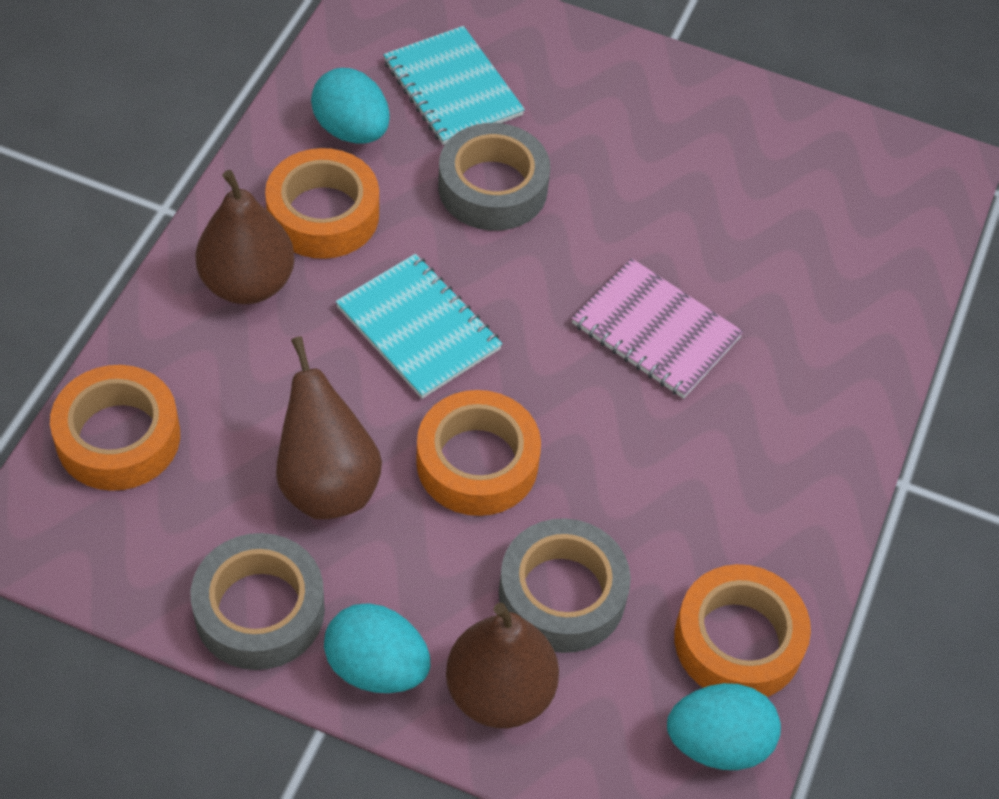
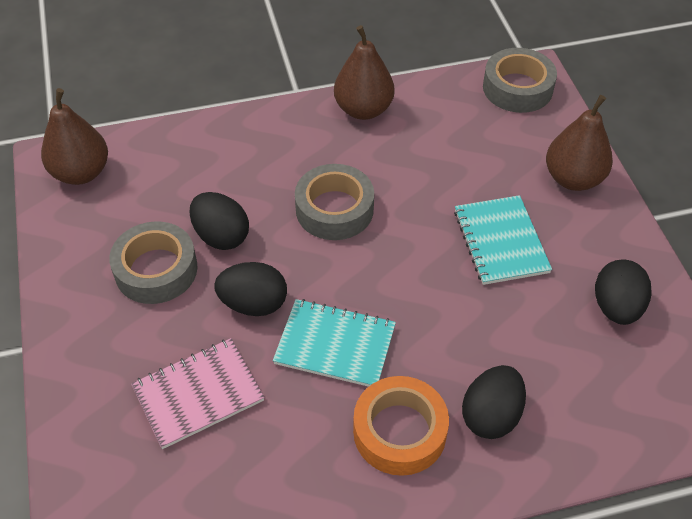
black egg: 0 -> 4
orange tape: 4 -> 1
turquoise egg: 3 -> 0

